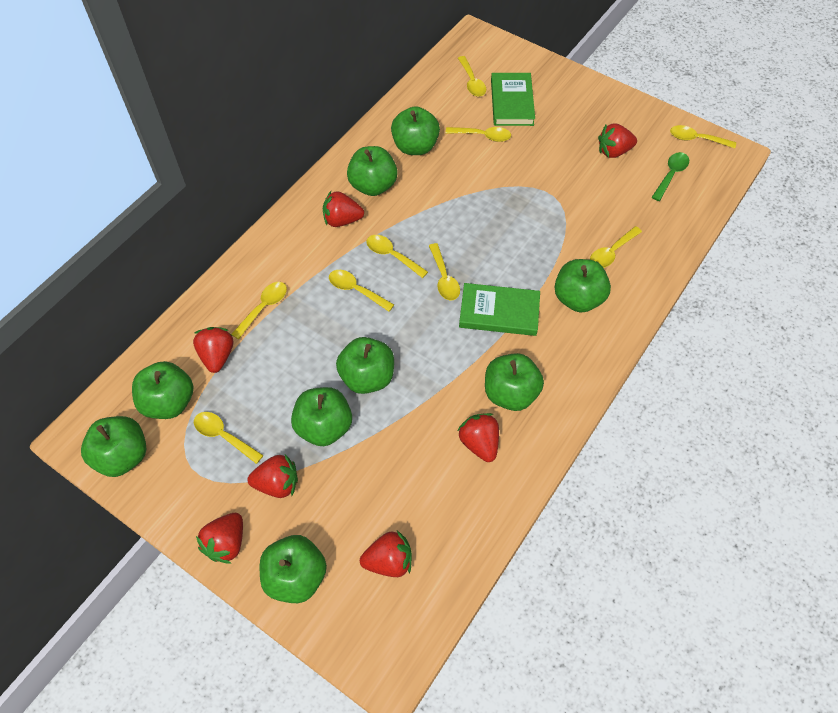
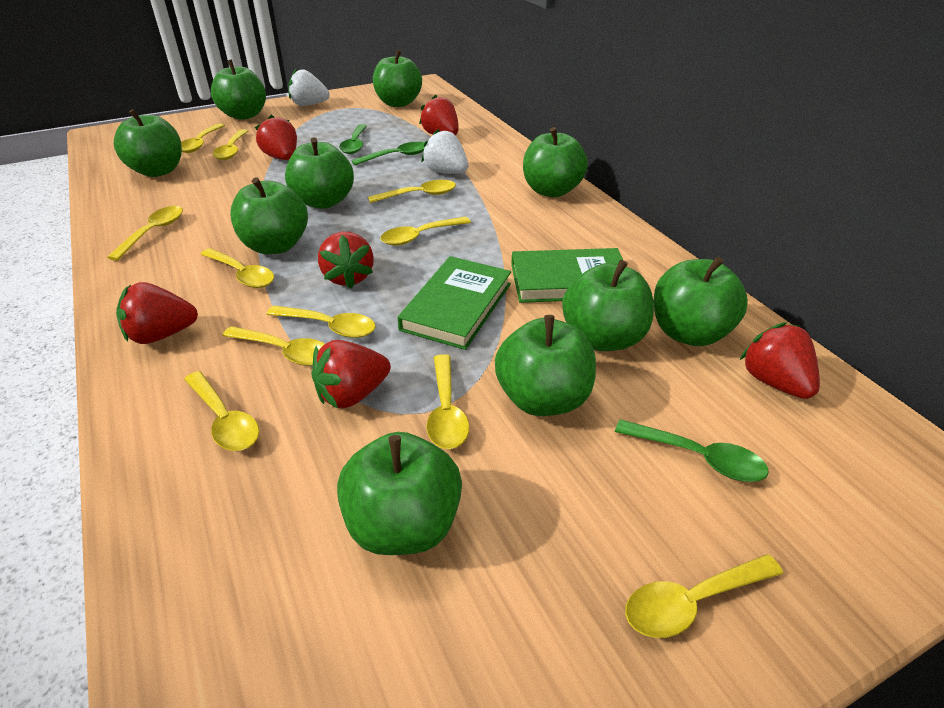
green apple: 9 -> 10
green spoon: 1 -> 3
red strawberry: 7 -> 6
white strawberry: 0 -> 2
yellow spoon: 9 -> 11

